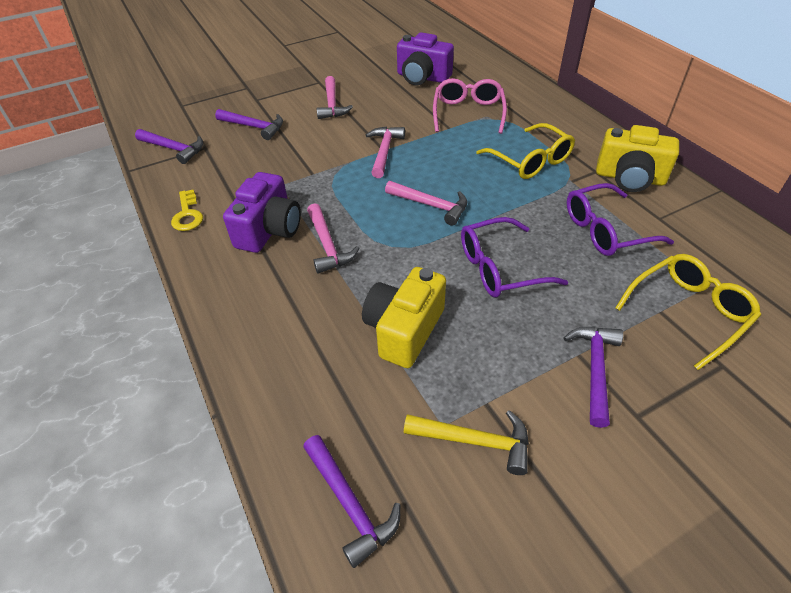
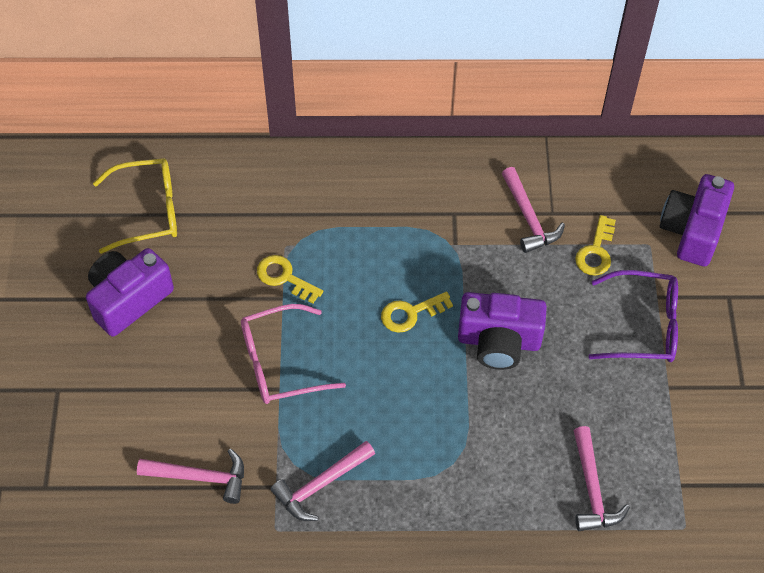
purple camera: 2 -> 3
purple glasses: 2 -> 1
purple hammer: 4 -> 0
yellow camera: 2 -> 0
yellow glasses: 2 -> 1
yellow hammer: 1 -> 0
yellow key: 1 -> 3

